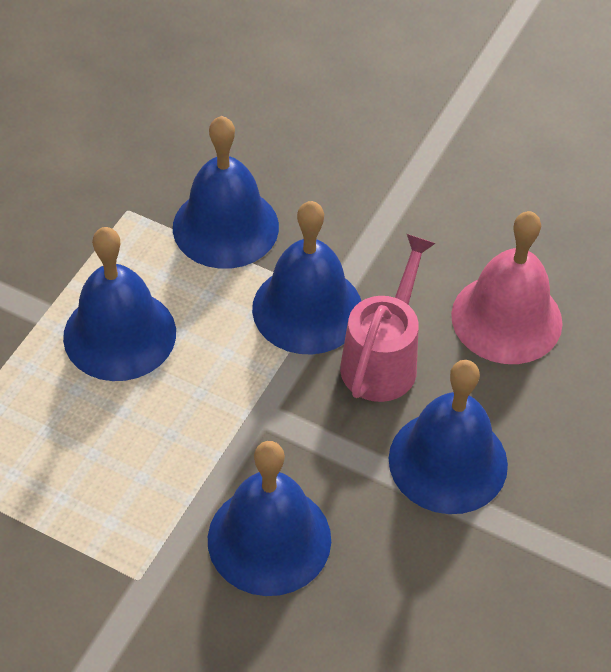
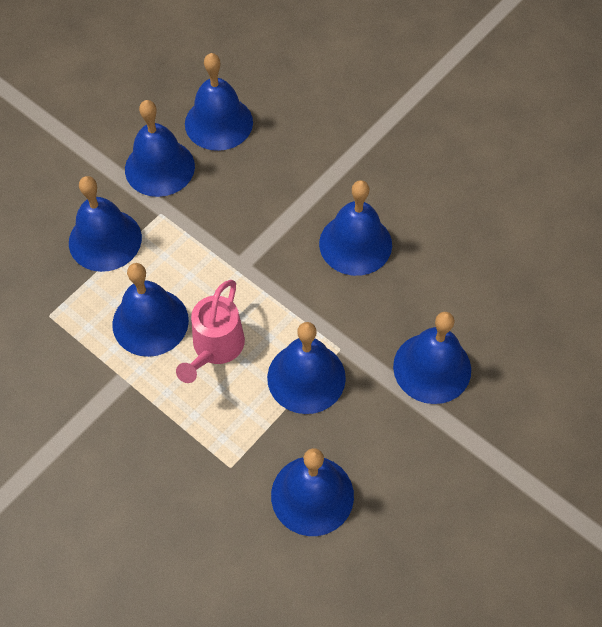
blue bell: 5 -> 8
pink bell: 1 -> 0

